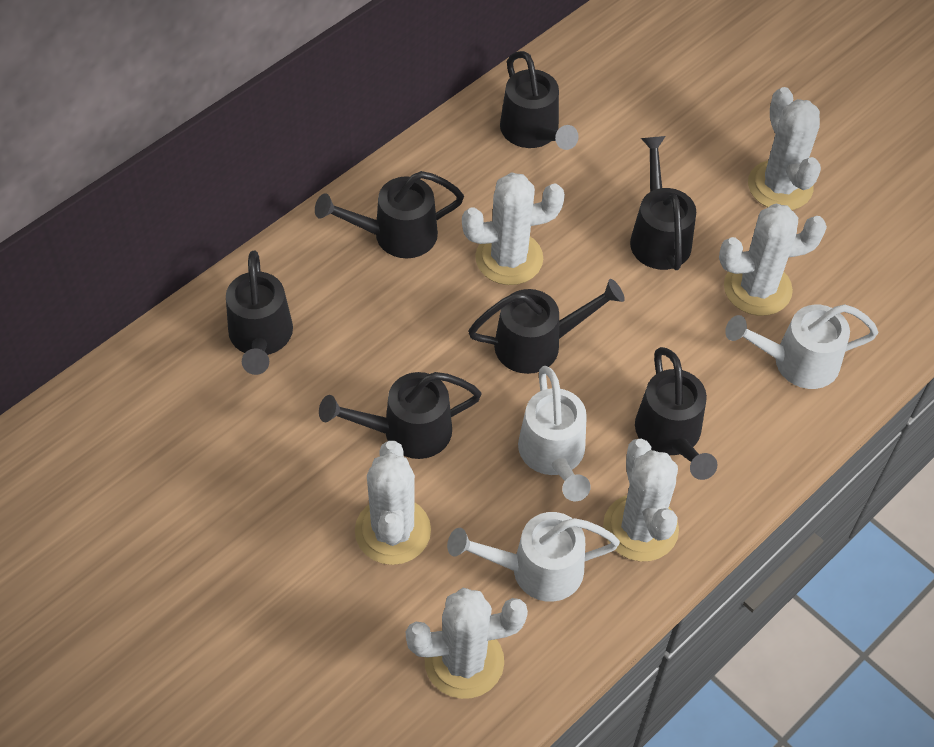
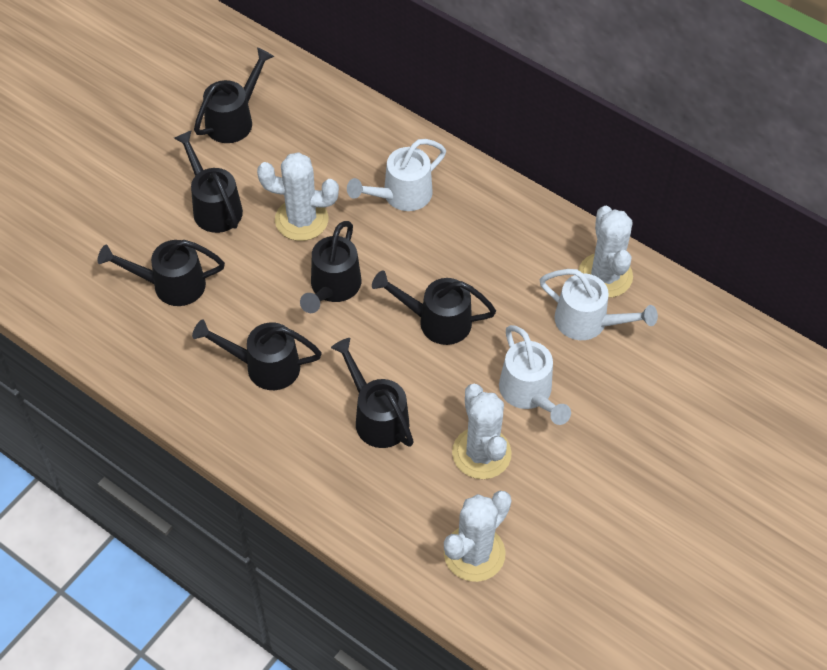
white cactus: 6 -> 4

